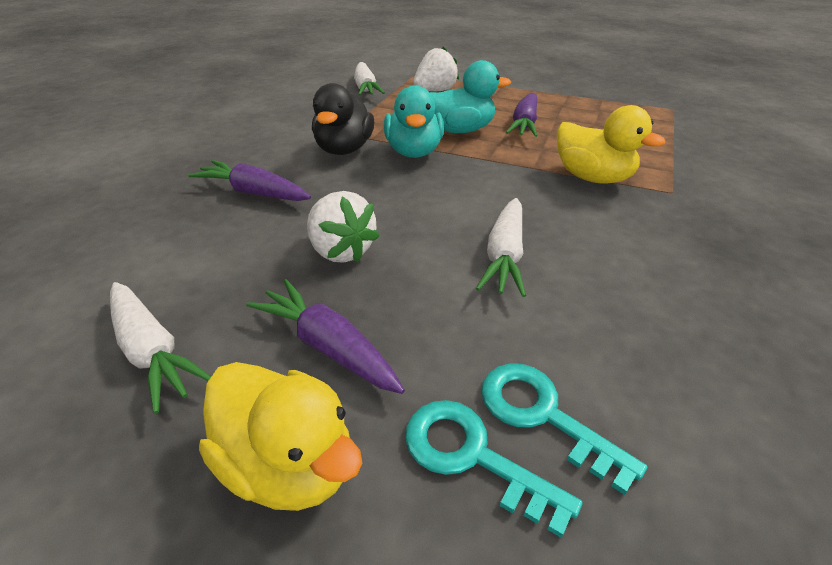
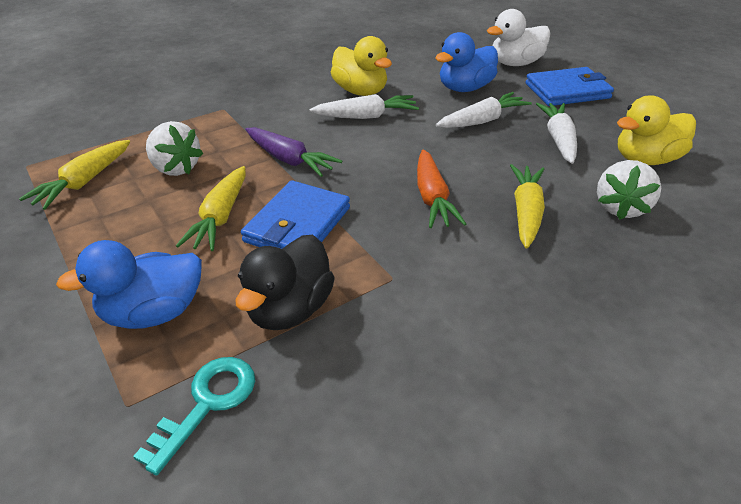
blue duck: 0 -> 2
blue wallet: 0 -> 2
orange carrot: 0 -> 1
purple carrot: 3 -> 1
turquoise duck: 2 -> 0
turquoise key: 2 -> 1
white duck: 0 -> 1
yellow carrot: 0 -> 3

